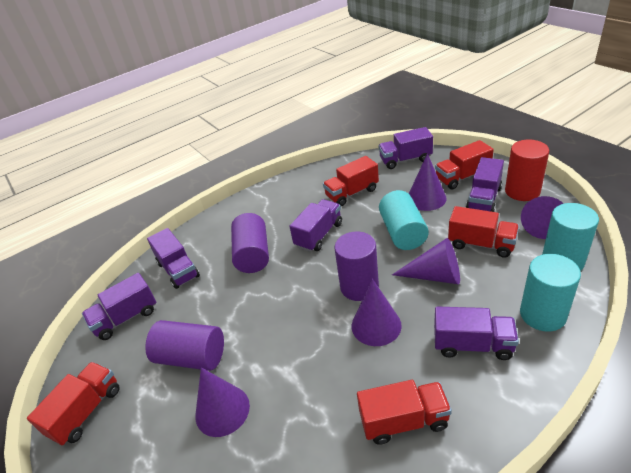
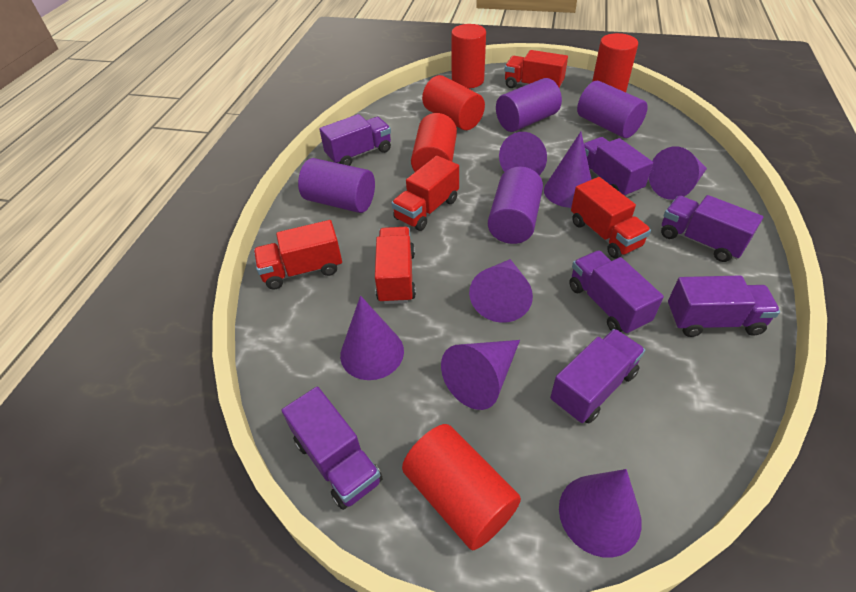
purple cone: 5 -> 7
purple cylinder: 3 -> 4
purple truck: 6 -> 7
red cylinder: 1 -> 5
turquoise cylinder: 3 -> 0

